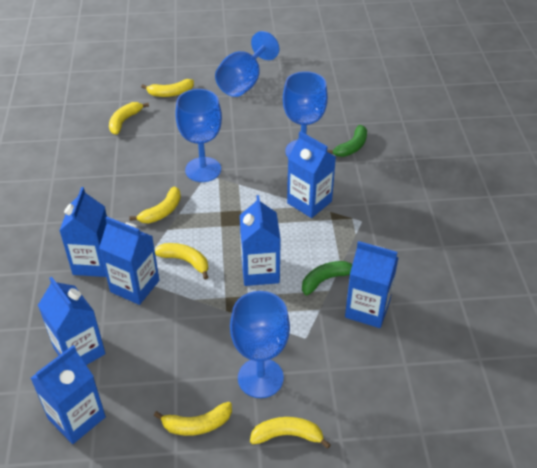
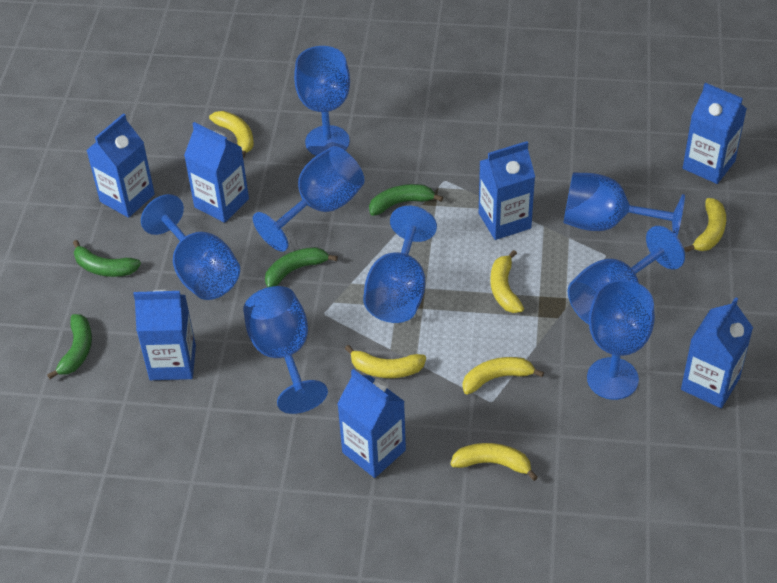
blue goblet: 4 -> 8
green banana: 2 -> 4

